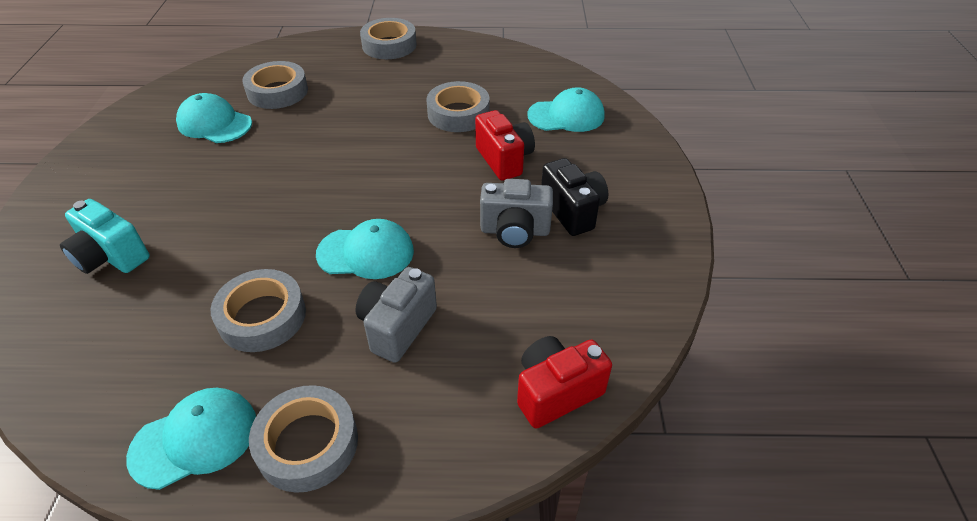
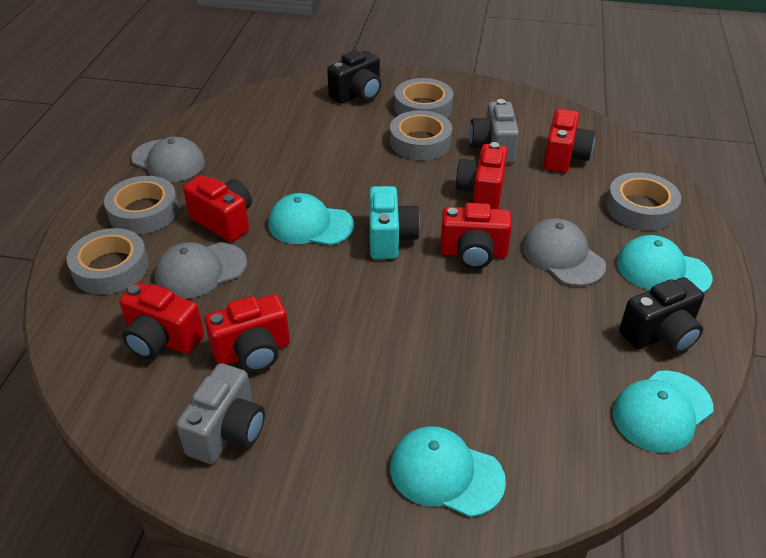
black camera: 1 -> 2
grey cap: 0 -> 3
red camera: 2 -> 6

